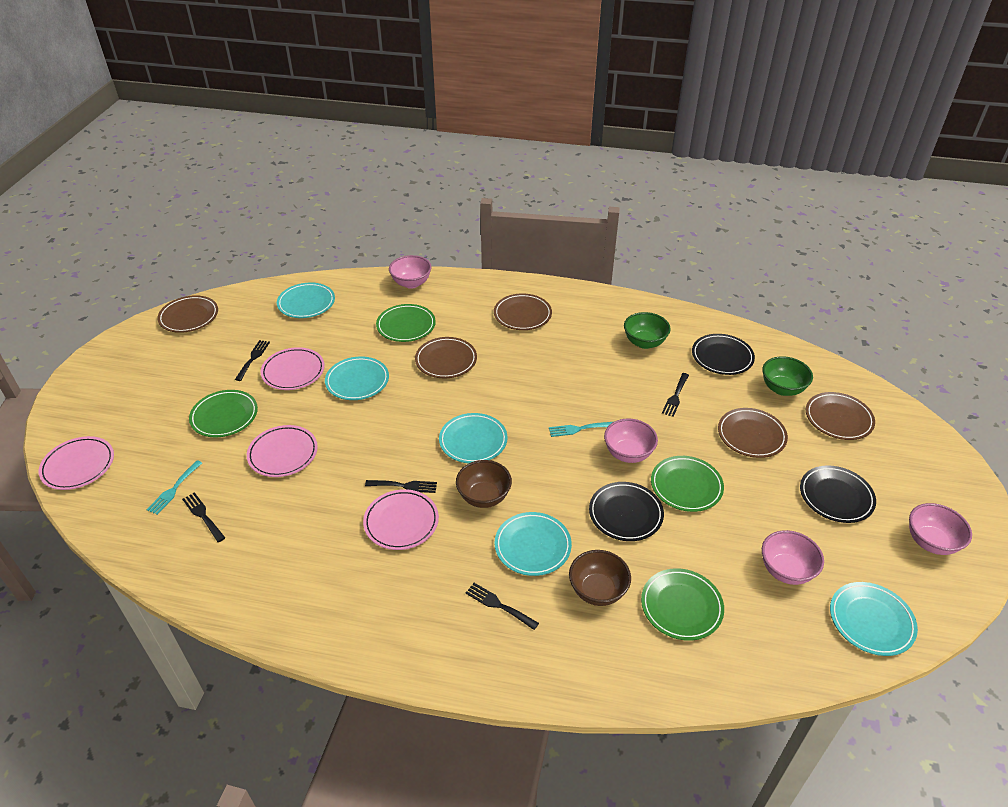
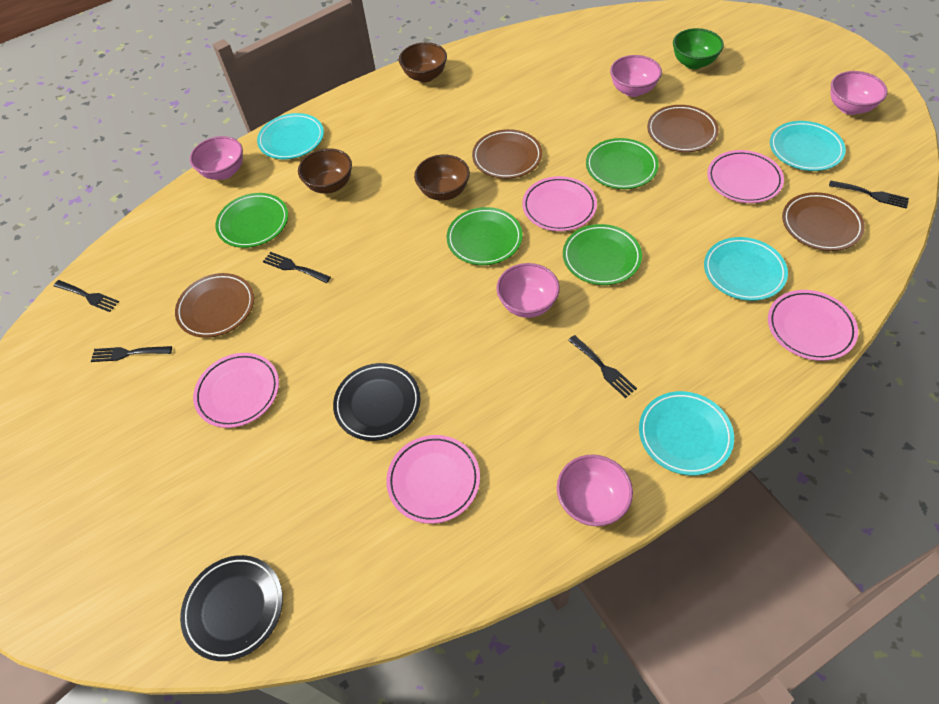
black plate: 3 -> 2
brown bowl: 2 -> 3
brown plate: 5 -> 4
green bowl: 2 -> 1
pink bowl: 4 -> 5
pink plate: 4 -> 5
turquoise fork: 2 -> 0
turquoise plate: 5 -> 4

